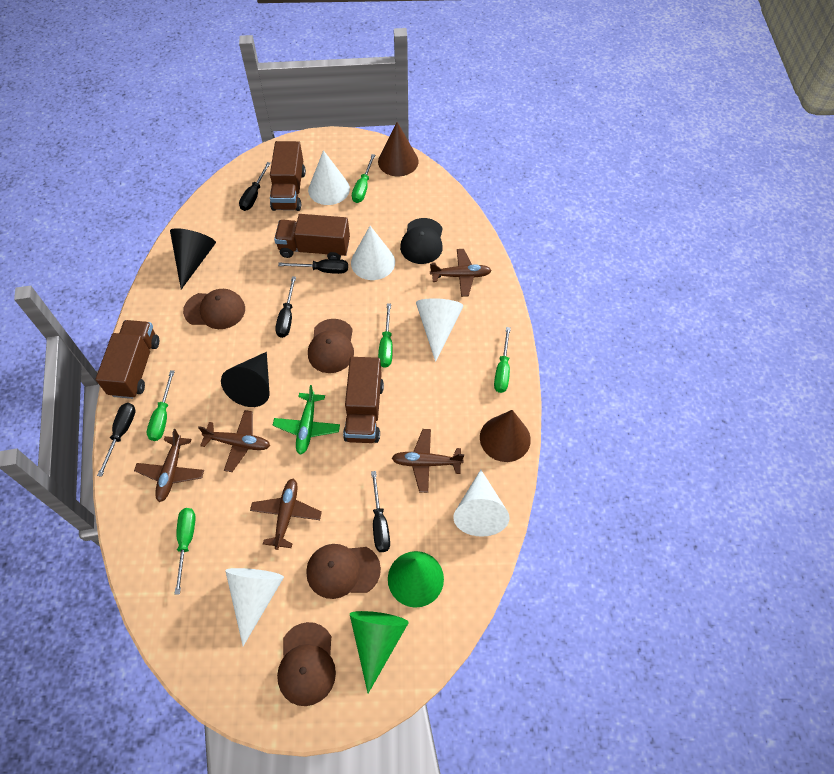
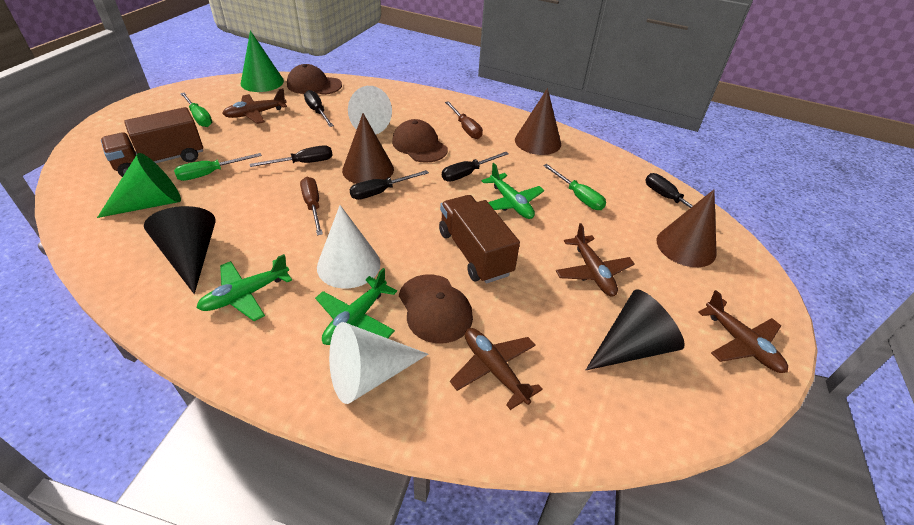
black cap: 1 -> 0
brown cap: 4 -> 3
brown cone: 2 -> 3
brown plane: 5 -> 4
brown screwdriver: 0 -> 2
brown truck: 4 -> 2
green plane: 1 -> 3
green screwdriver: 5 -> 3
white cone: 5 -> 3

